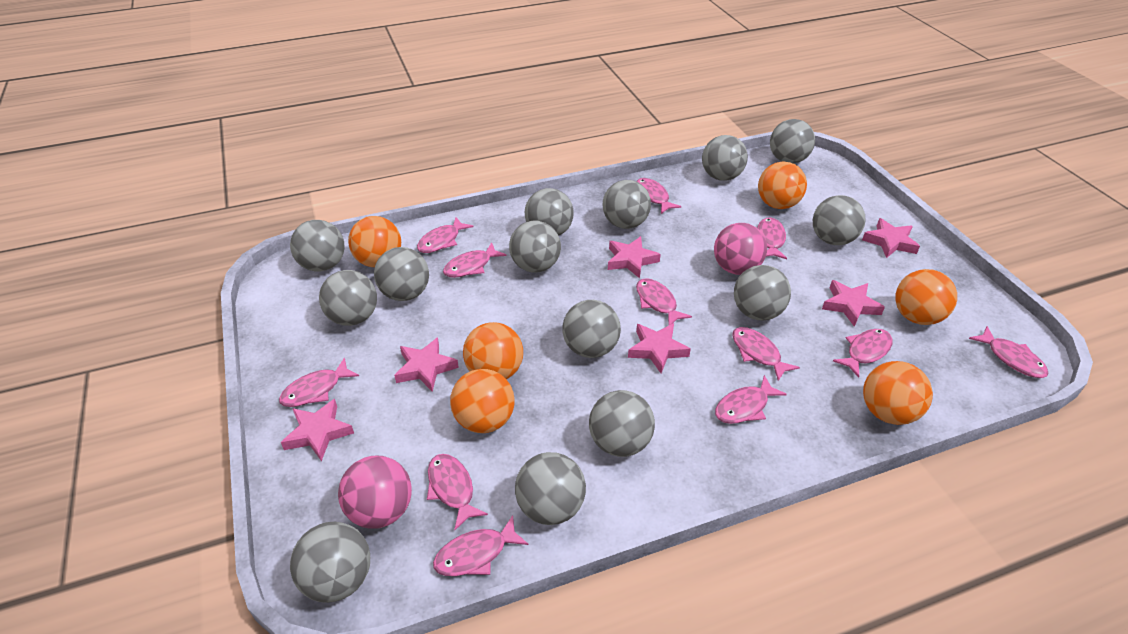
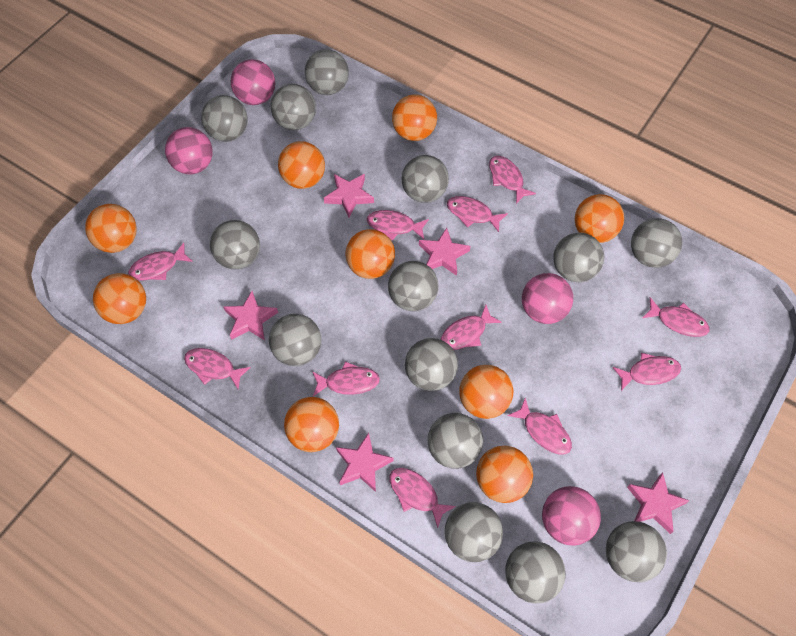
orange ball: 6 -> 9
pink ball: 2 -> 4
pink fish: 12 -> 11
pink star: 6 -> 5

